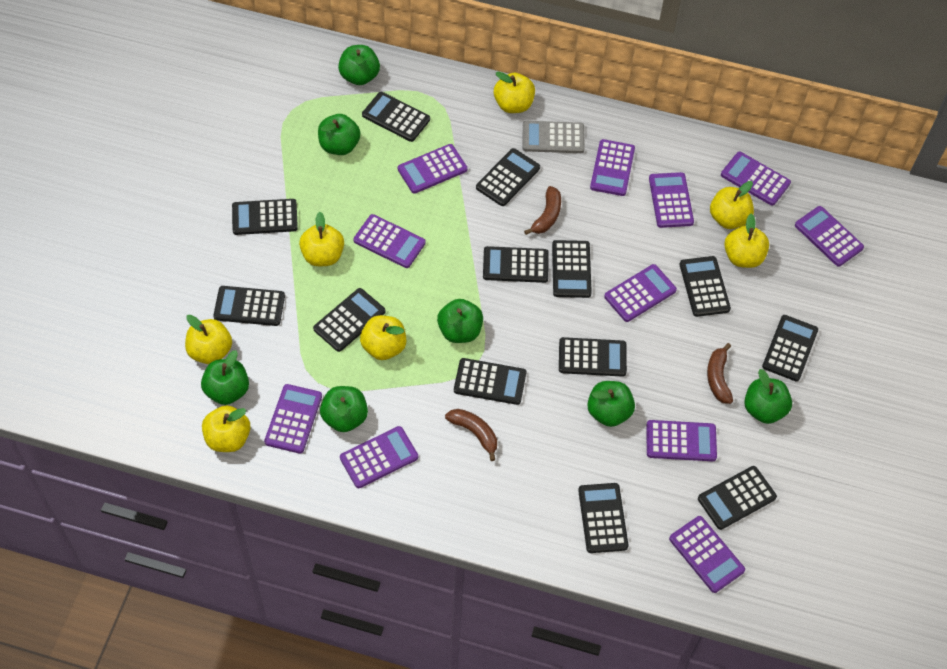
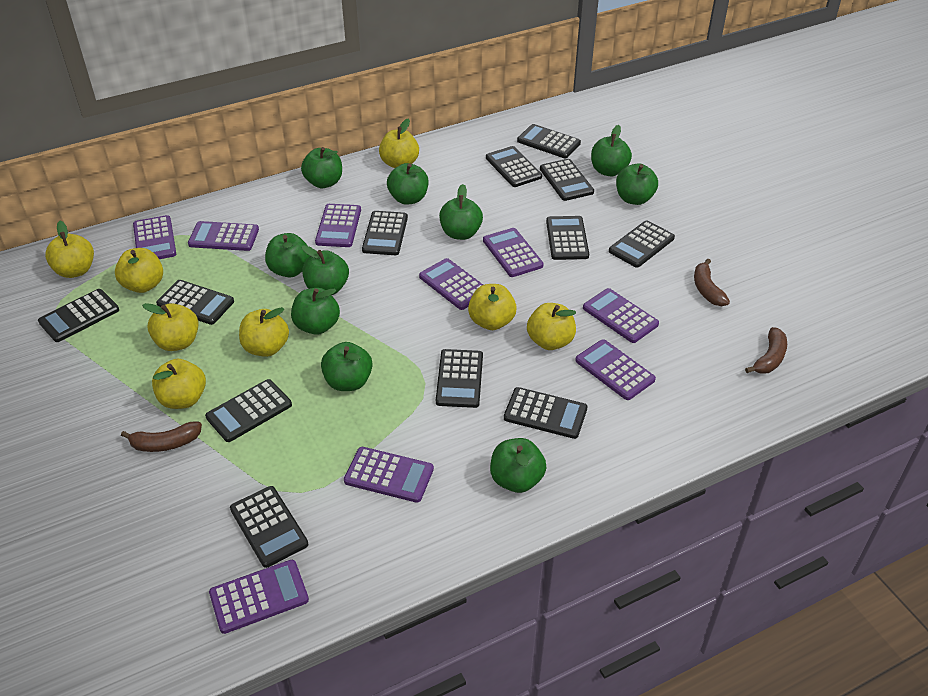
black calculator: 13 -> 12
green apple: 7 -> 10
grey calculator: 1 -> 0
purple calculator: 11 -> 9
yellow apple: 7 -> 8

